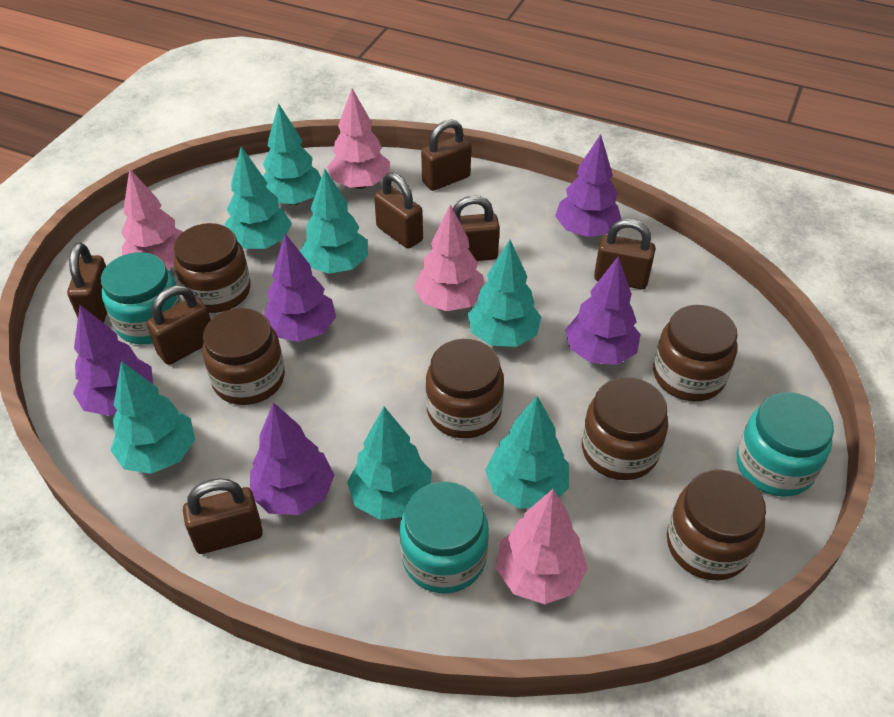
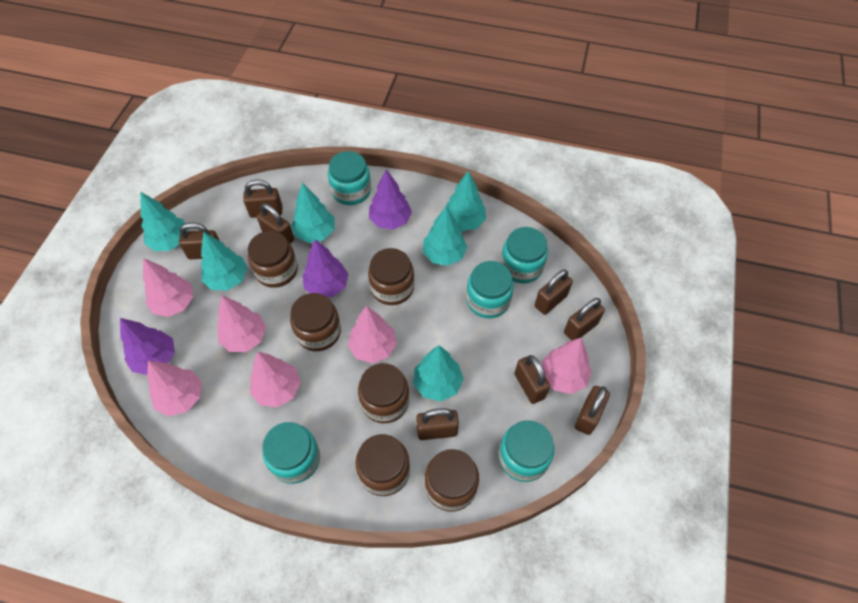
brown padlock: 7 -> 8
pink tree: 4 -> 6
purple tree: 5 -> 3
turquoise jar: 3 -> 5
turquoise tree: 7 -> 6

